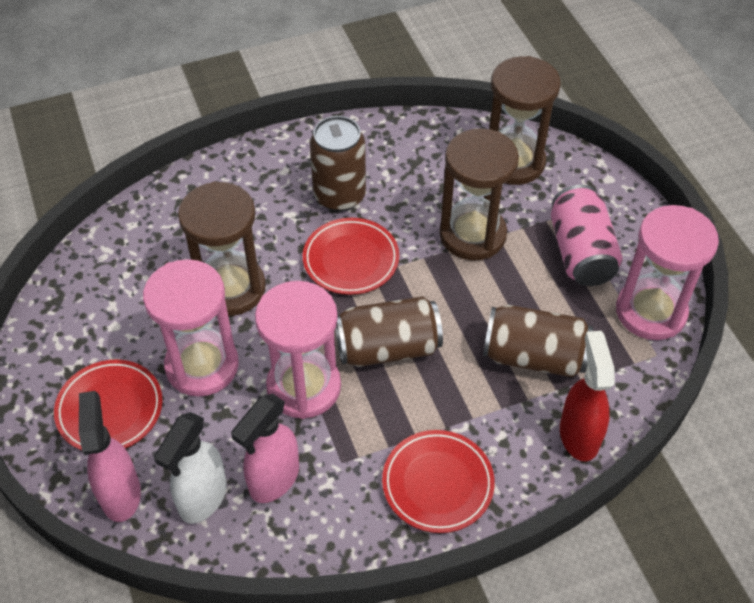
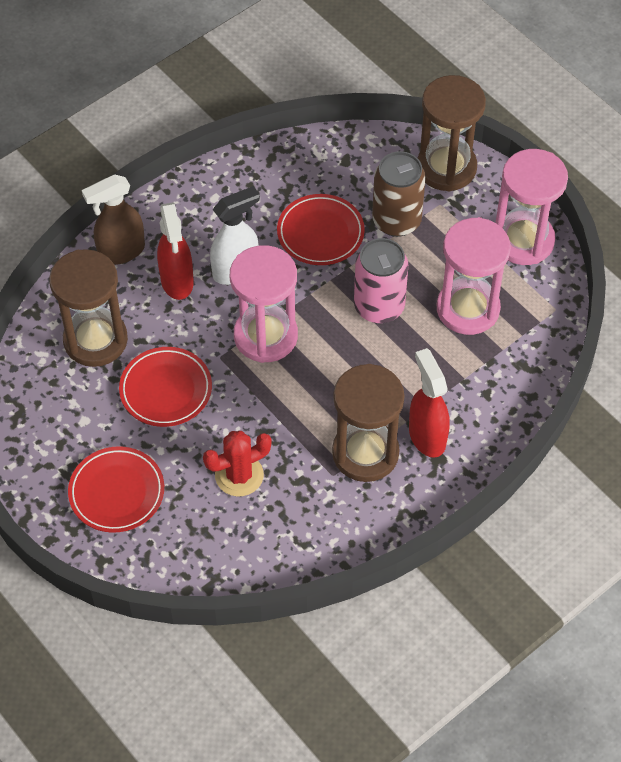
brown can: 3 -> 1
brown spray bottle: 0 -> 1
pink spray bottle: 2 -> 0
red cactus: 0 -> 1
red spray bottle: 1 -> 2

